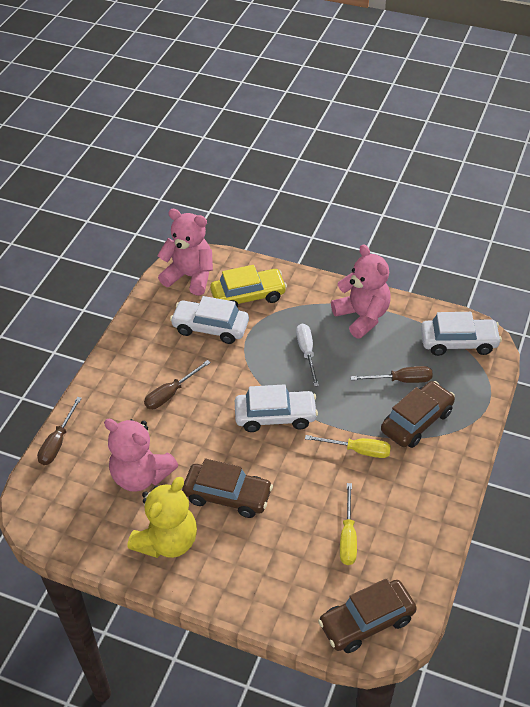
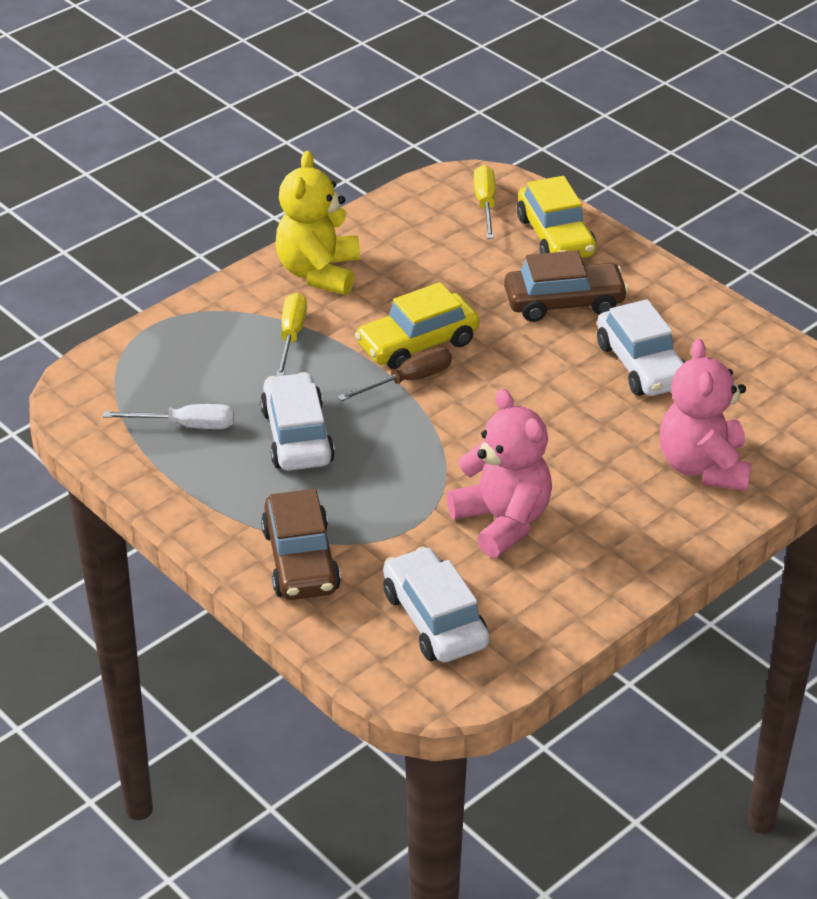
brown car: 3 -> 2
brown screwdriver: 3 -> 1
pink teddy bear: 3 -> 2
yellow car: 1 -> 2

